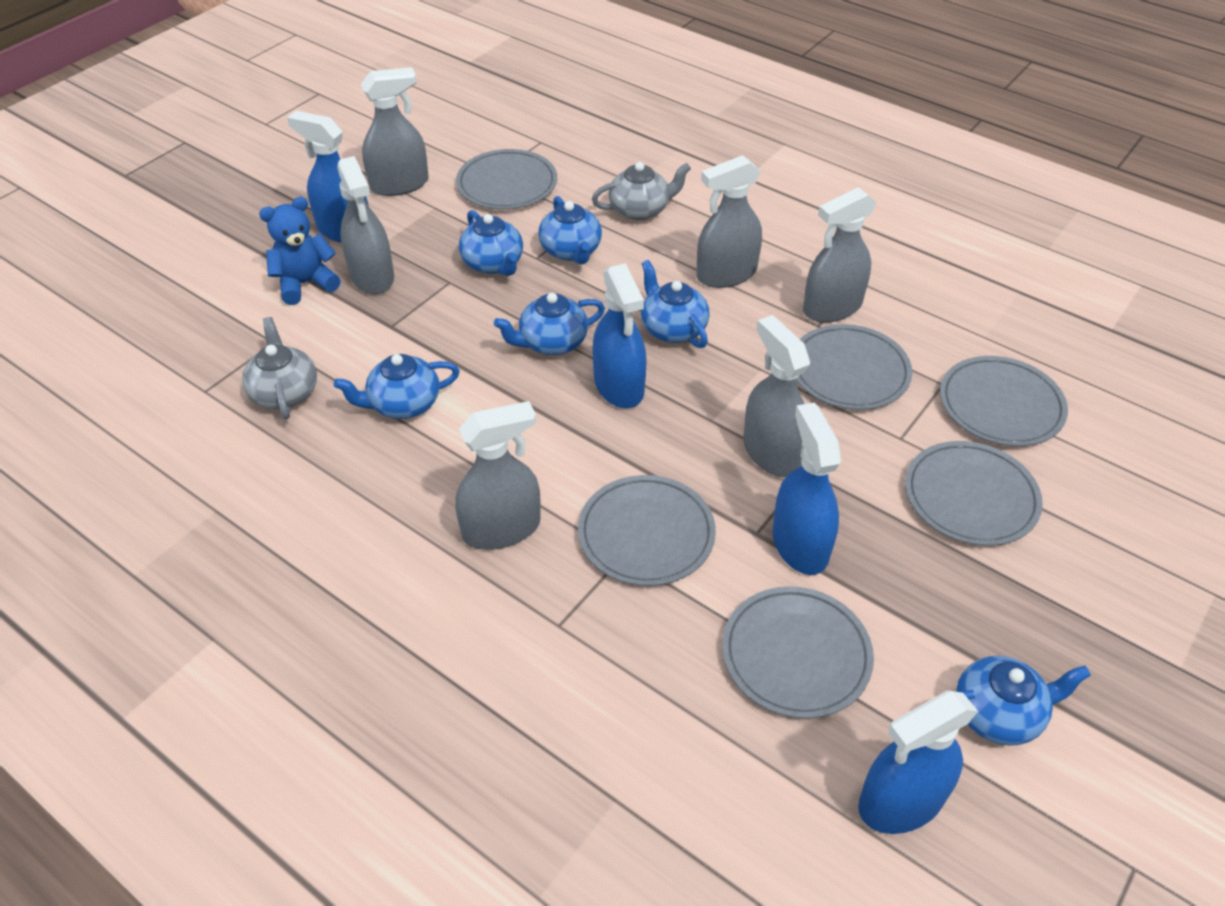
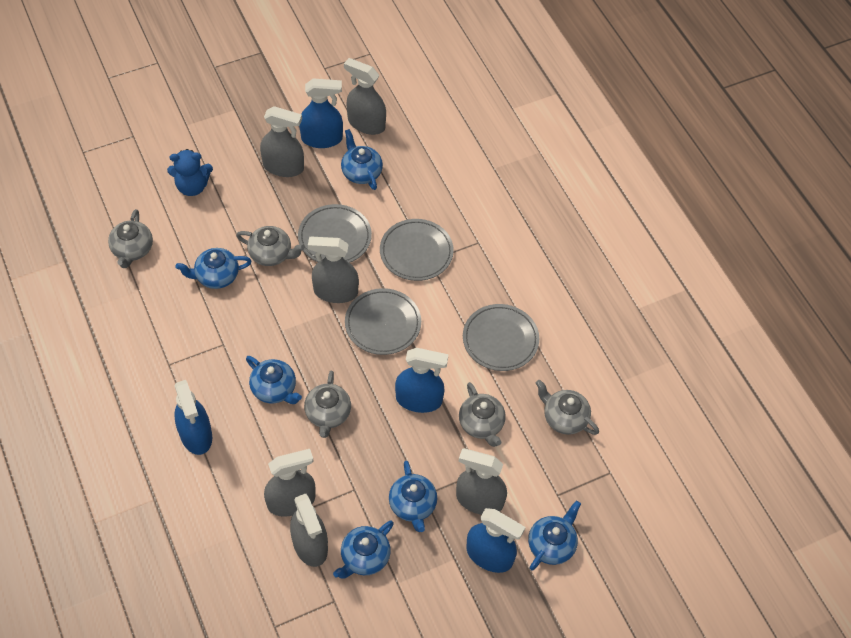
grey plate: 6 -> 4
grey teapot: 2 -> 5

